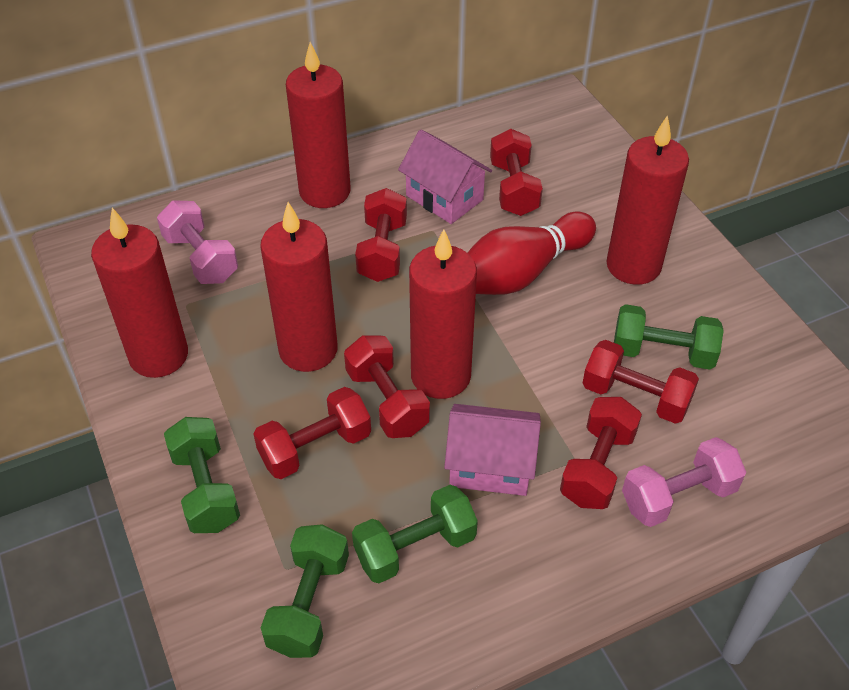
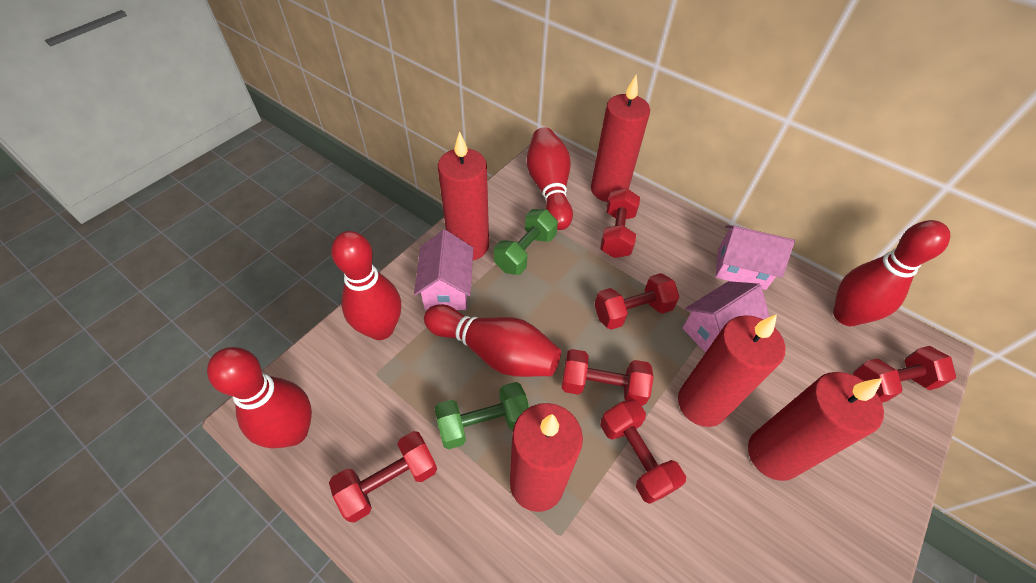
green dumbbell: 4 -> 2
pink dumbbell: 2 -> 0
pink house: 2 -> 3
red bowling pin: 1 -> 5

